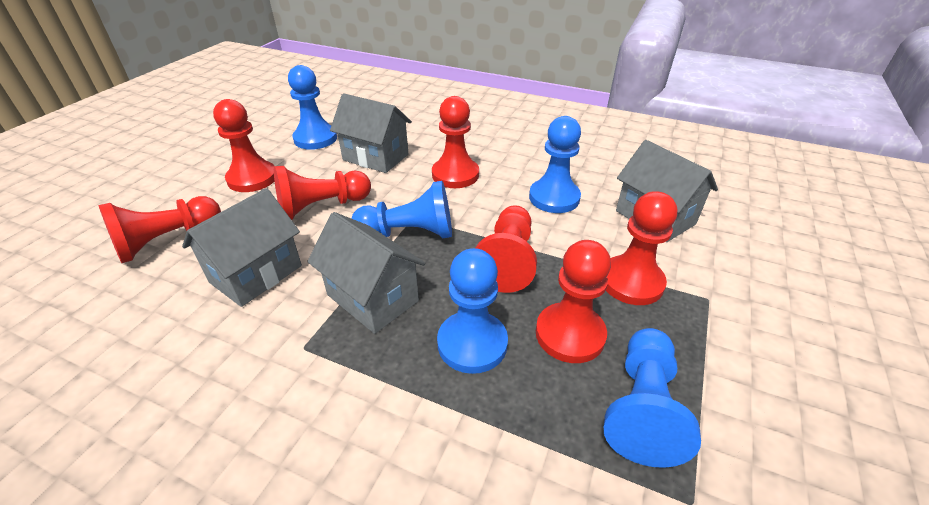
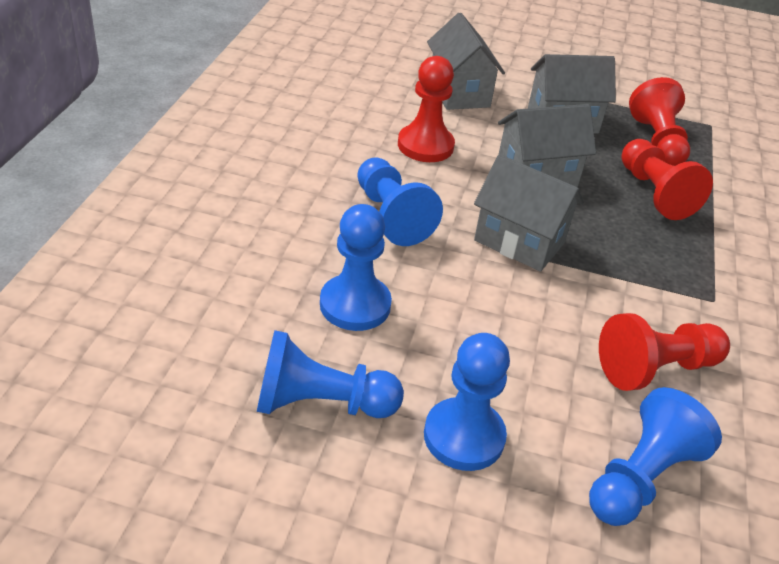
red pawn: 7 -> 4

